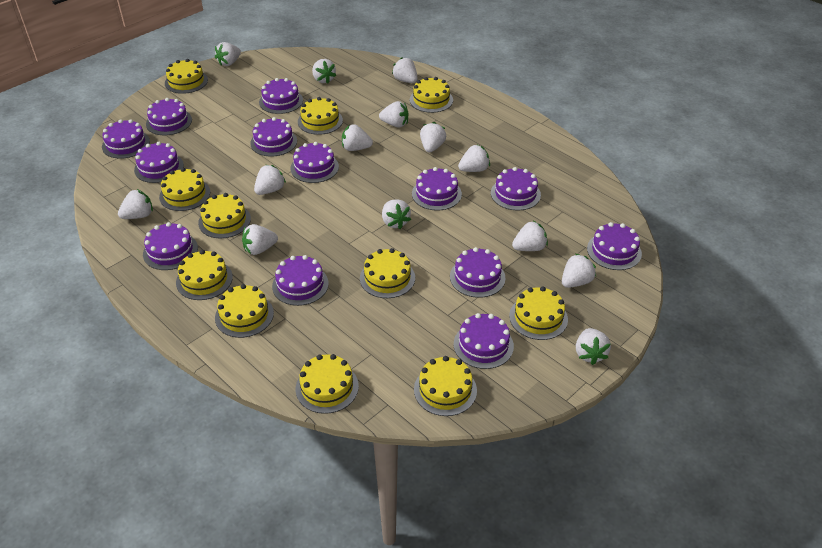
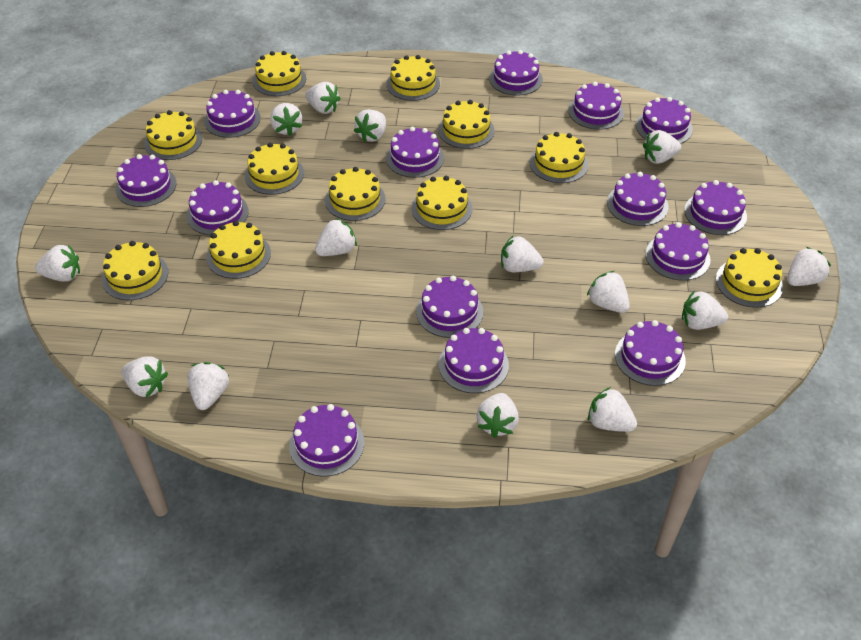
purple cake: 13 -> 14

